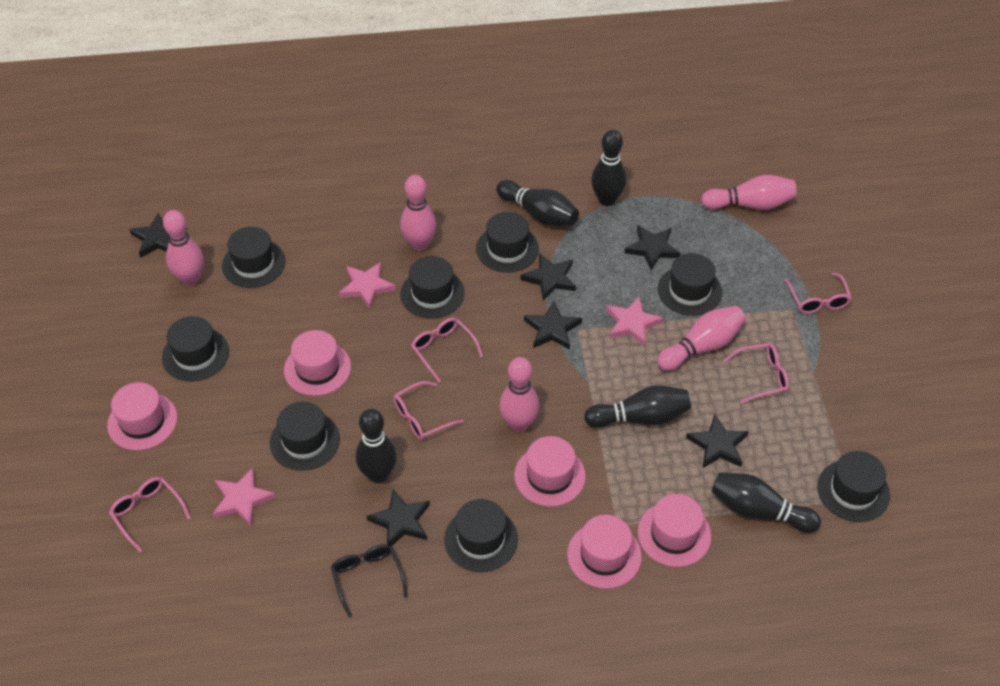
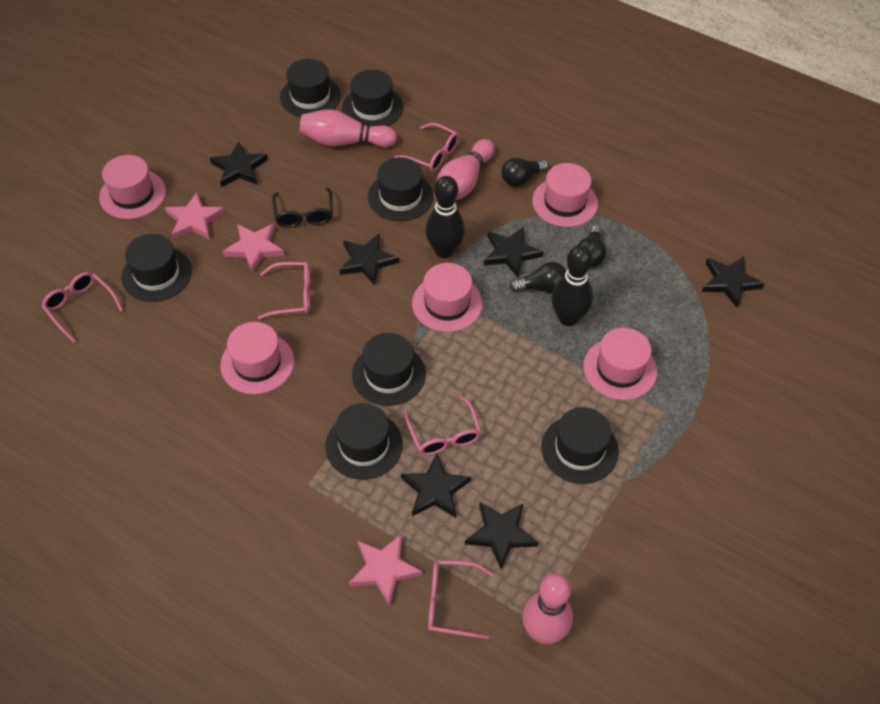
black bowling pin: 5 -> 2
black hat: 8 -> 7
black light bulb: 0 -> 3
pink bowling pin: 5 -> 3

